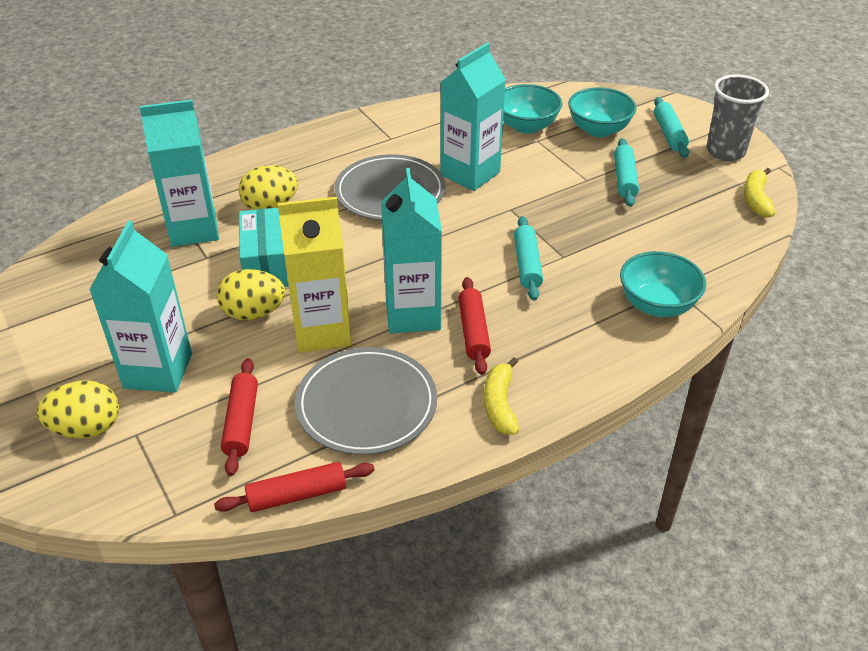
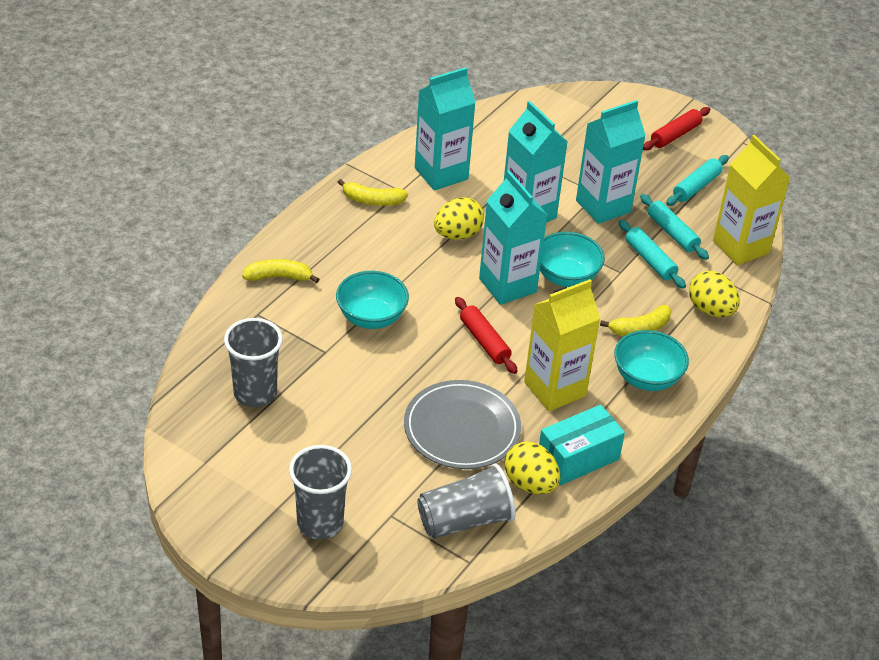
grey cup: 1 -> 3
grey plate: 2 -> 1
red rolling pin: 3 -> 2
yellow banana: 2 -> 3
yellow carton: 1 -> 2

